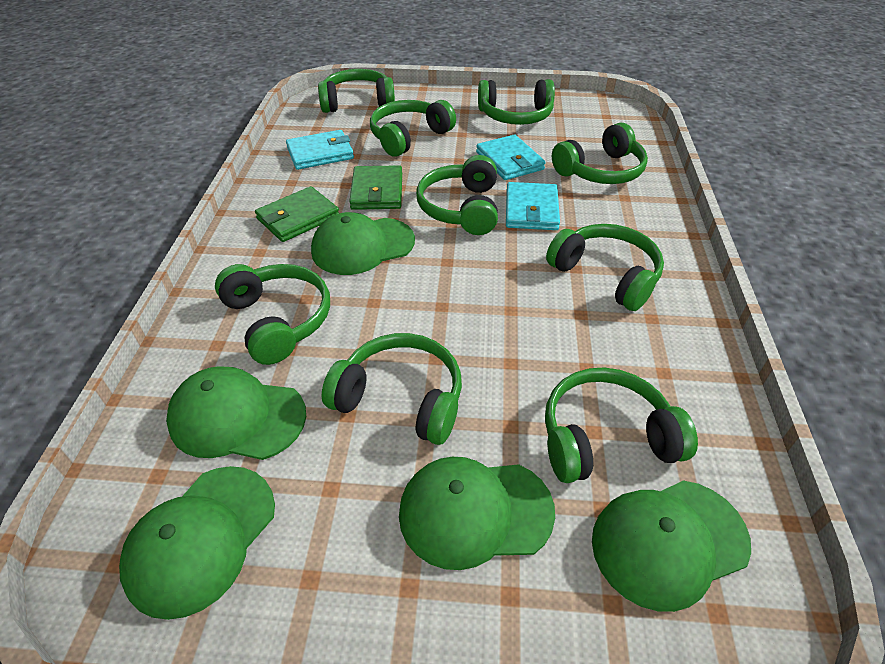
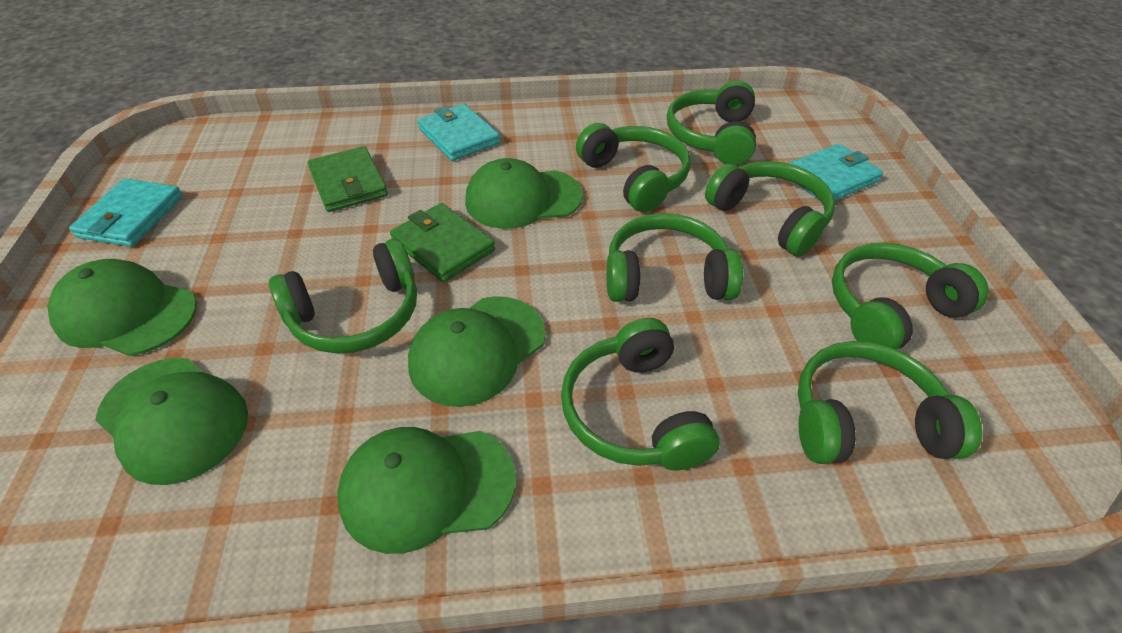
green headphones: 9 -> 8

